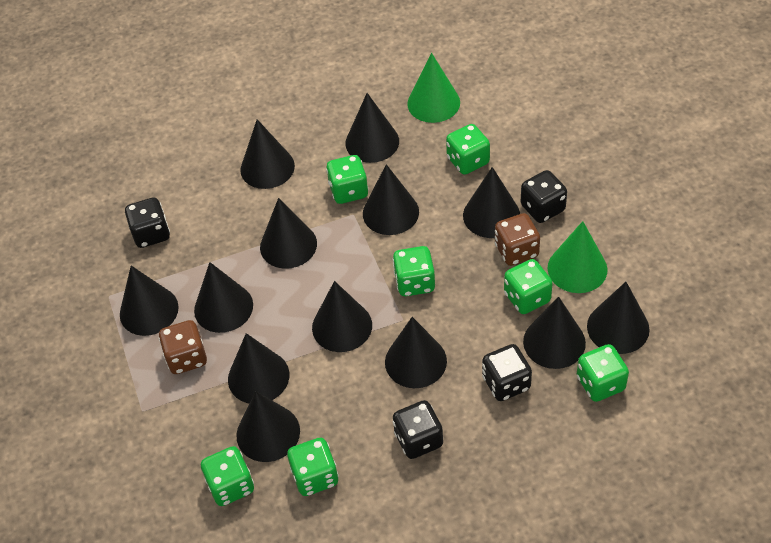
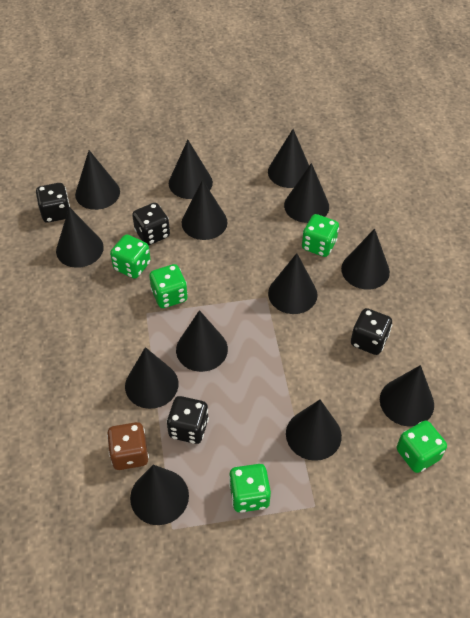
brown dice: 2 -> 1
green cone: 2 -> 0
green dice: 7 -> 5

